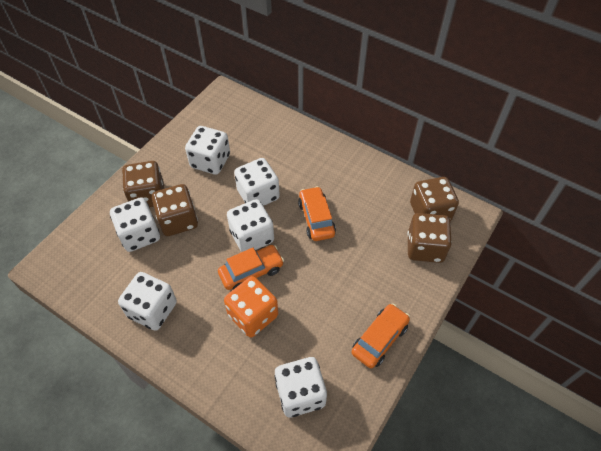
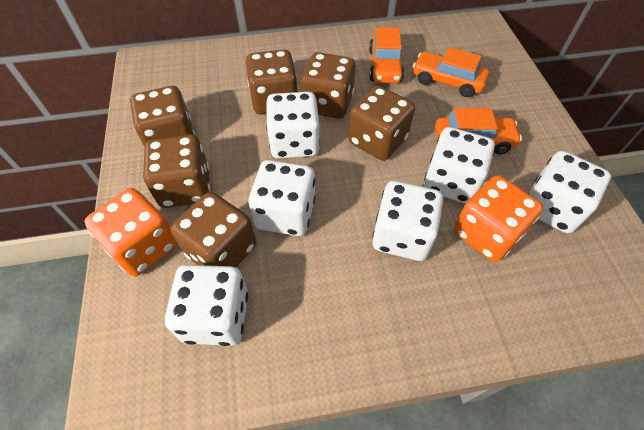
brown dice: 4 -> 6
orange dice: 1 -> 2

